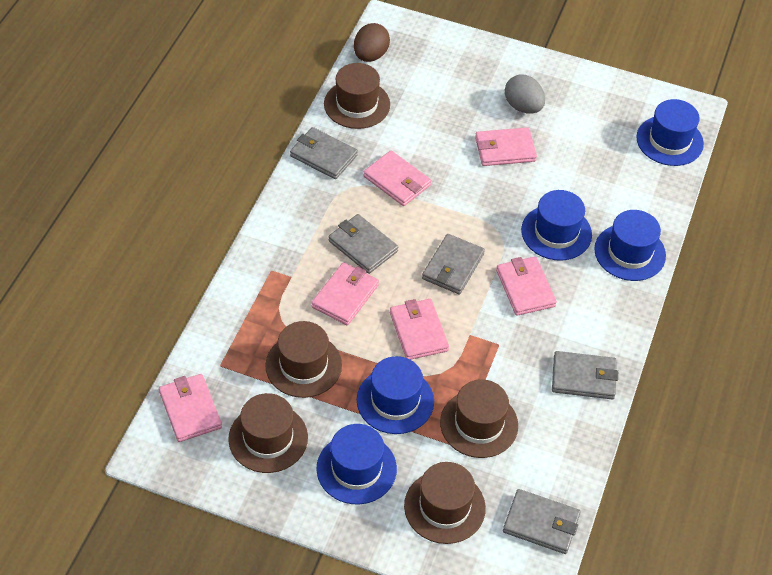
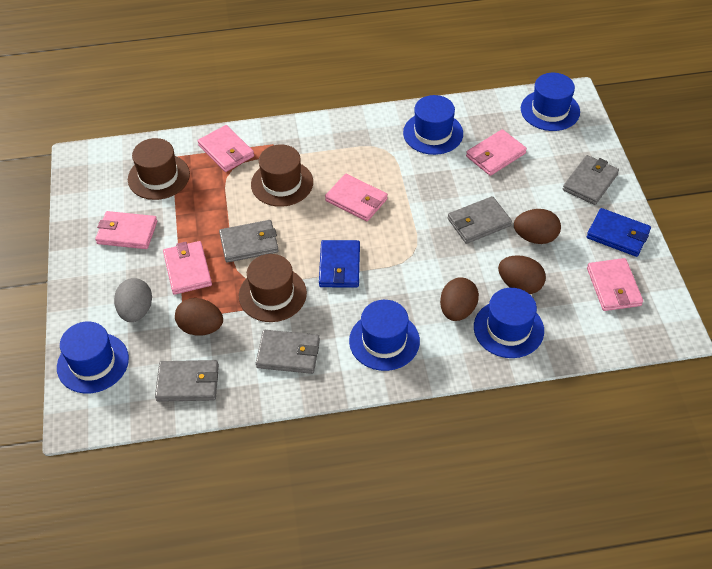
blue wallet: 0 -> 2
brown egg: 1 -> 4
brown hat: 5 -> 3

